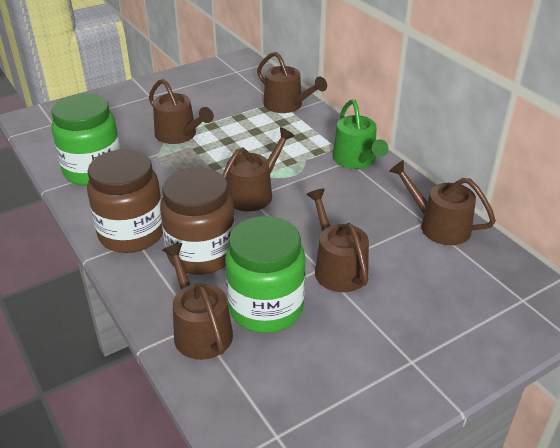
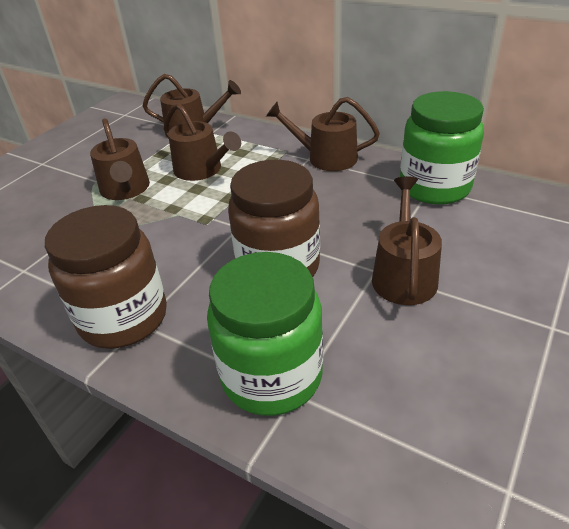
brown watering can: 6 -> 5
green watering can: 1 -> 0

